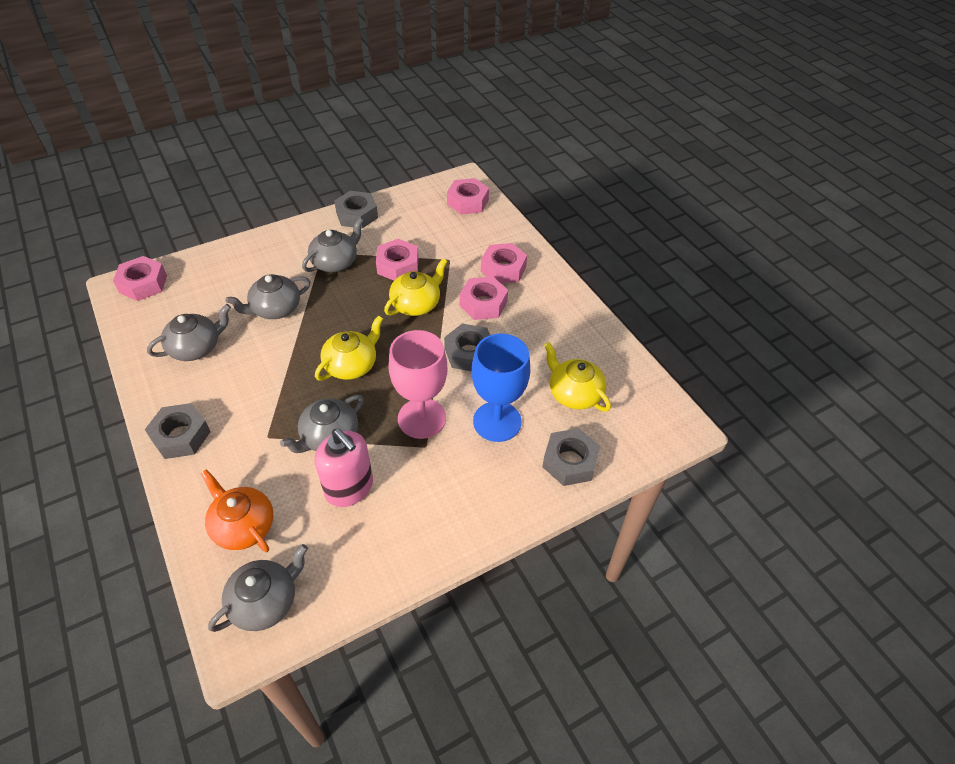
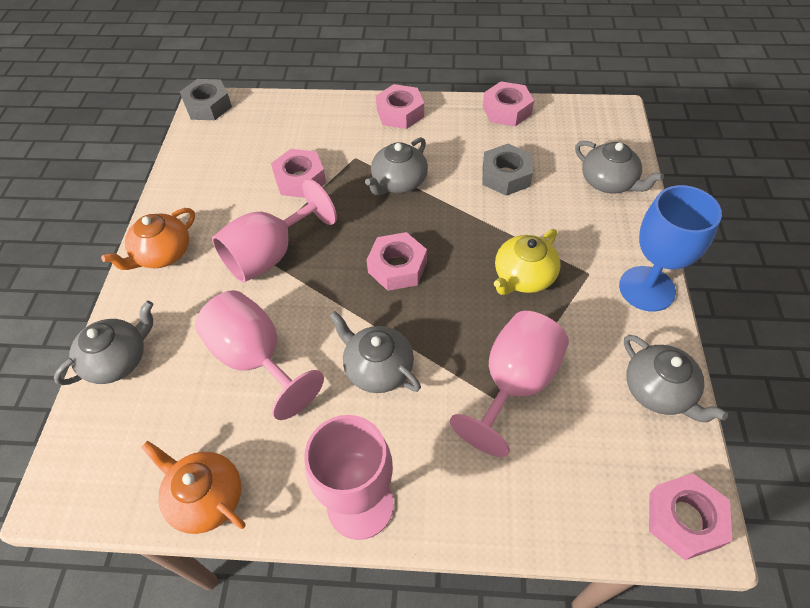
grey nut: 4 -> 2
orange teapot: 1 -> 2
pink goblet: 1 -> 4
pink soap dispenser: 1 -> 0
yellow teapot: 3 -> 1

